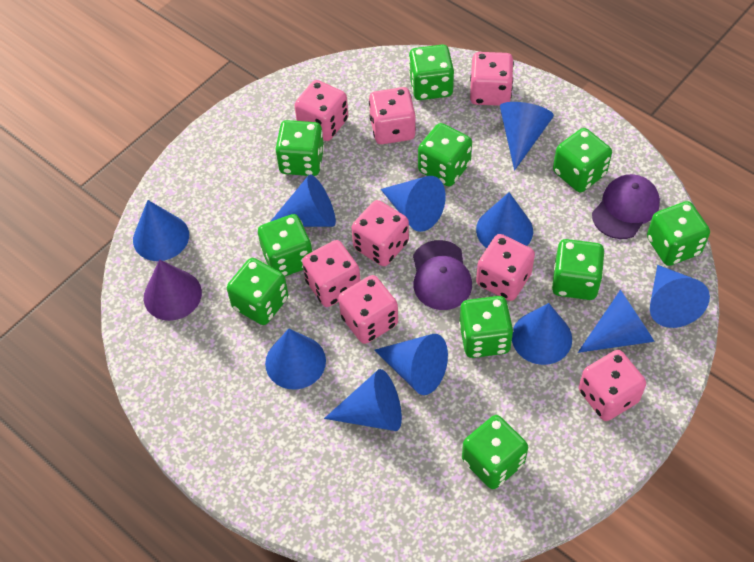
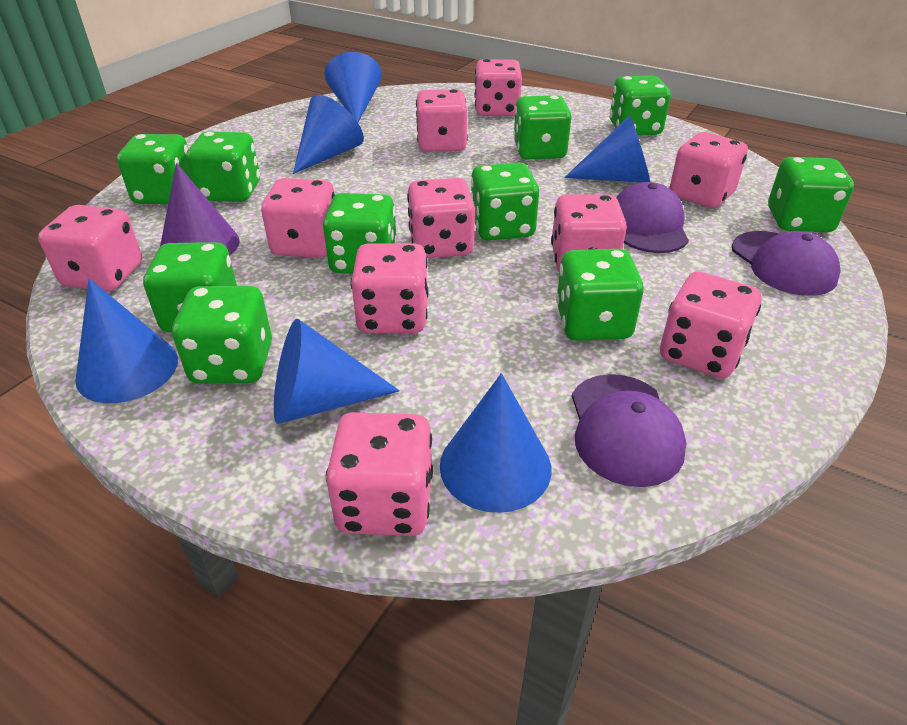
blue cone: 11 -> 6
pink dice: 8 -> 10
purple cap: 2 -> 3

